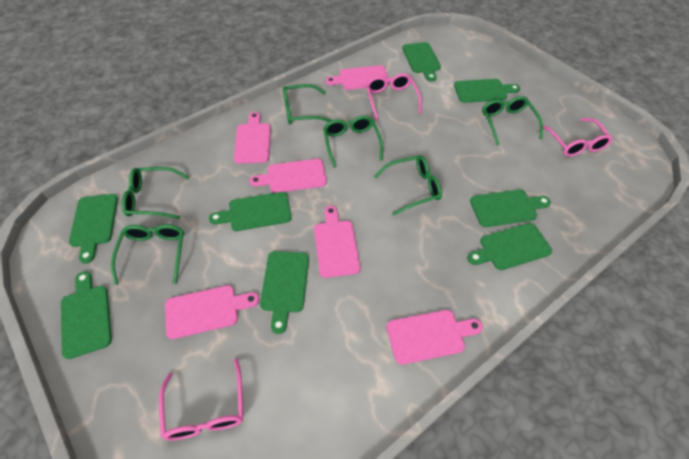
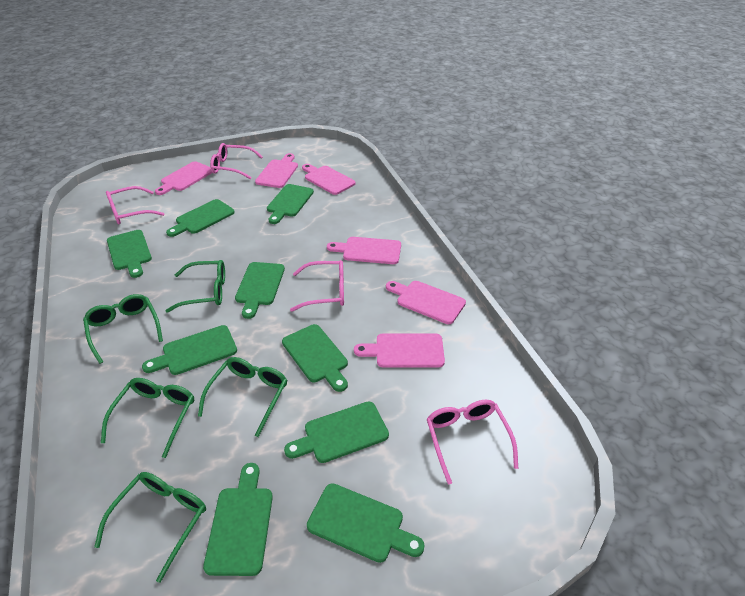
green cutting board: 8 -> 9
green glasses: 6 -> 5
pink glasses: 3 -> 4

